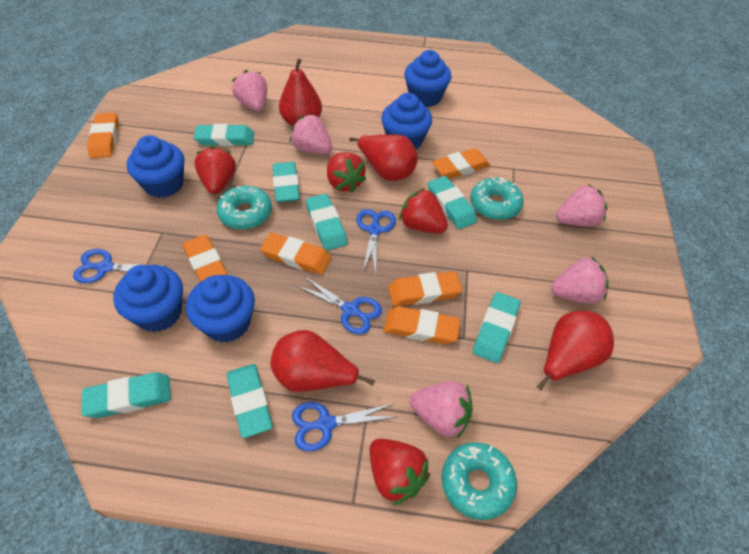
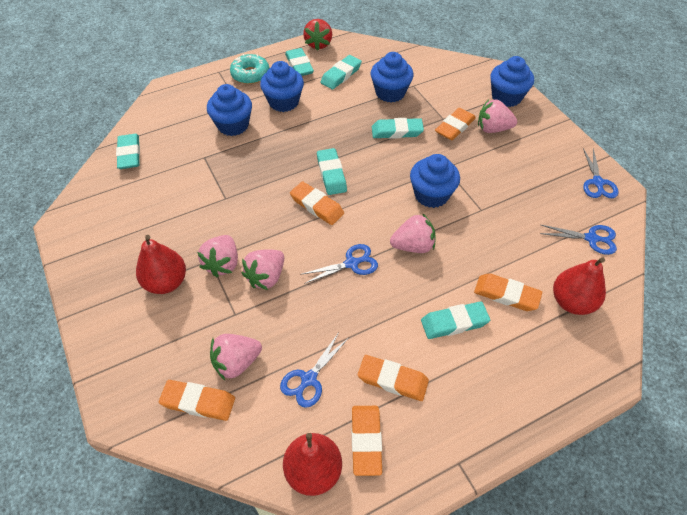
red pear: 4 -> 3
red strawberry: 4 -> 1
turquoise donut: 3 -> 1
turquoise eraser: 7 -> 6

